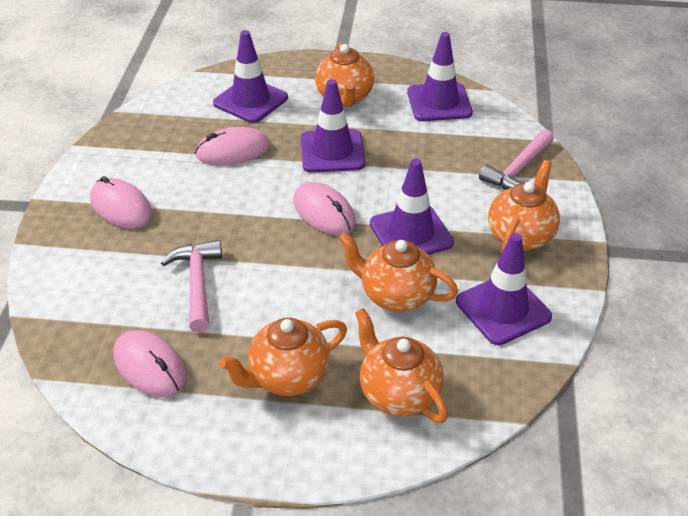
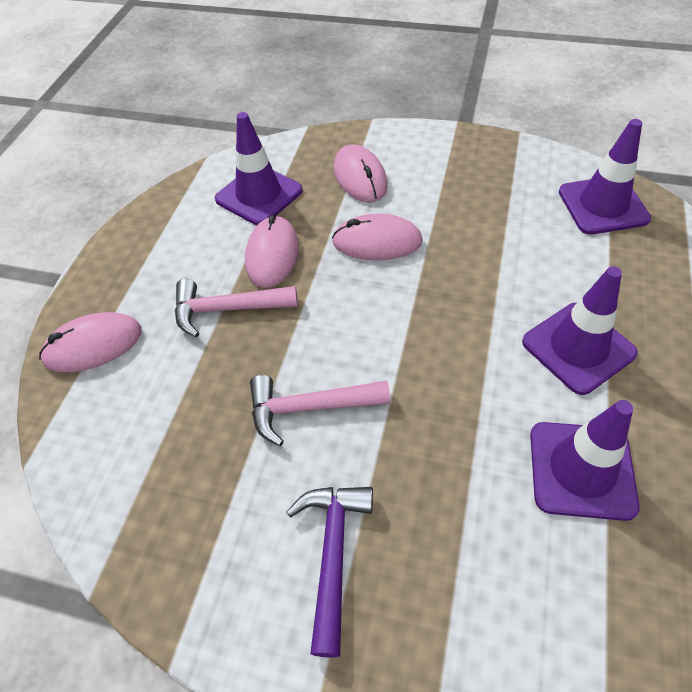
orange teapot: 5 -> 0
purple hammer: 0 -> 1
purple traffic cone: 5 -> 4

